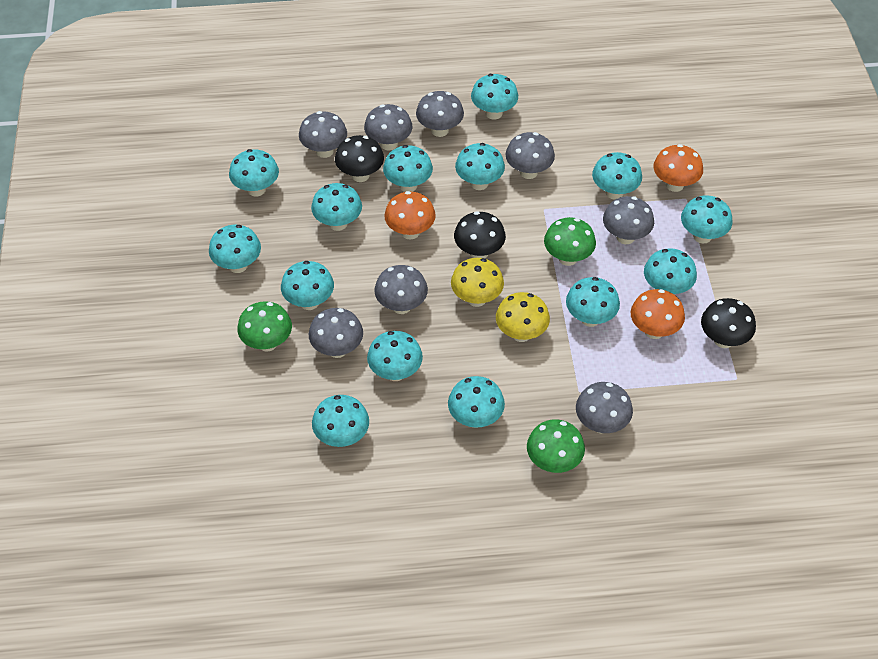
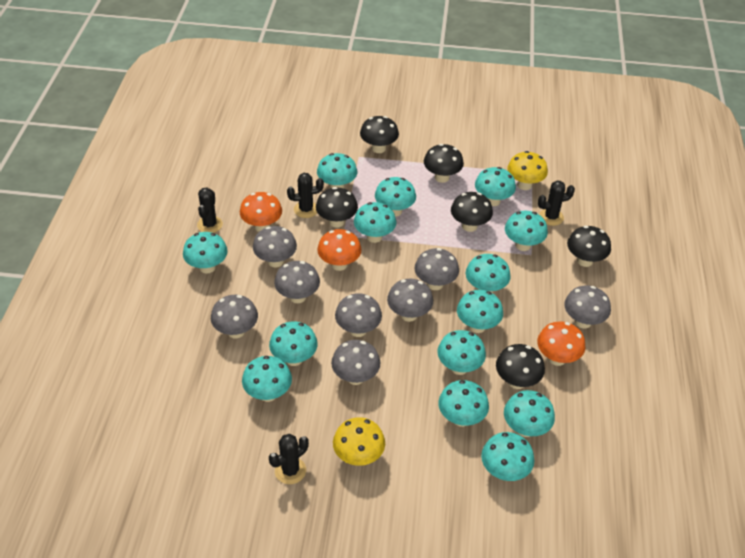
black cactus: 0 -> 4
black mushroom: 3 -> 6
green mushroom: 3 -> 0

